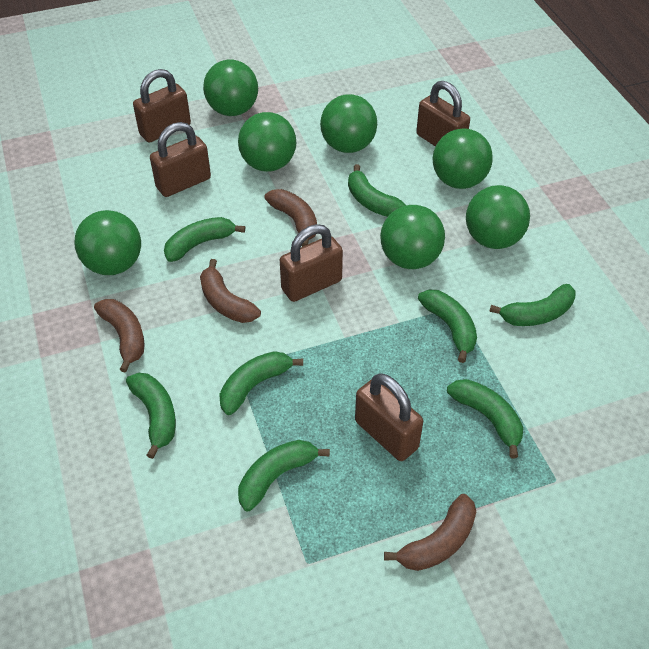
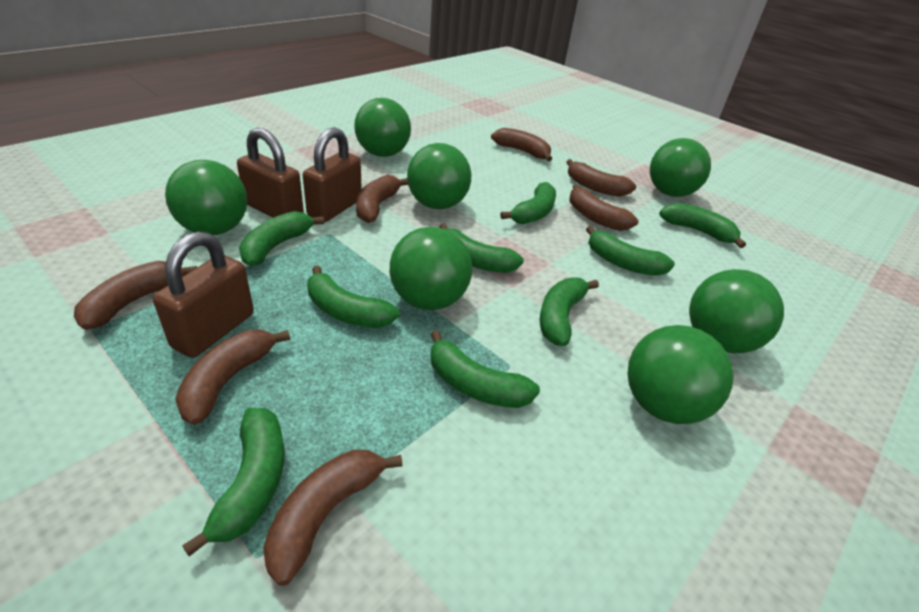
brown banana: 4 -> 7
brown padlock: 5 -> 3
green banana: 8 -> 9

